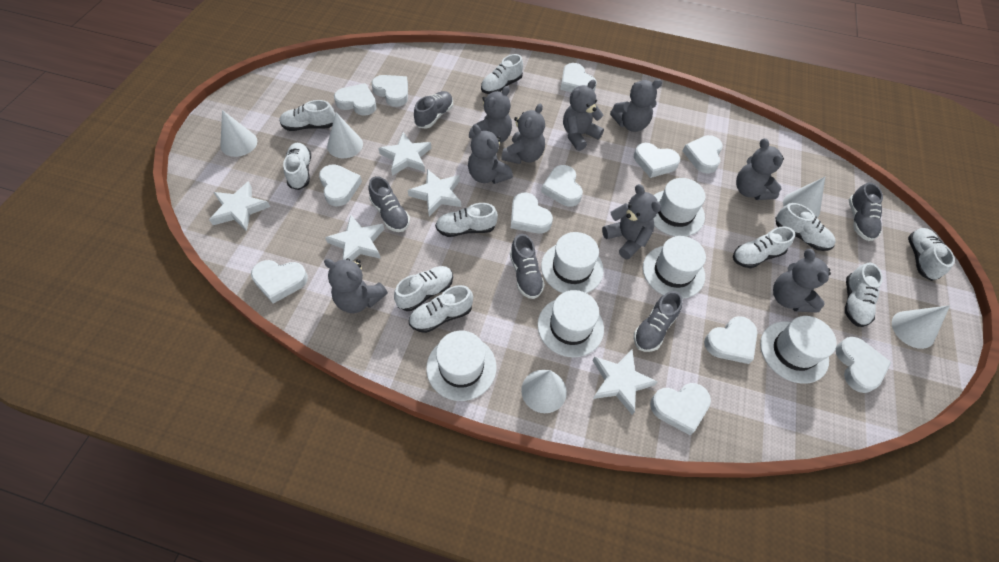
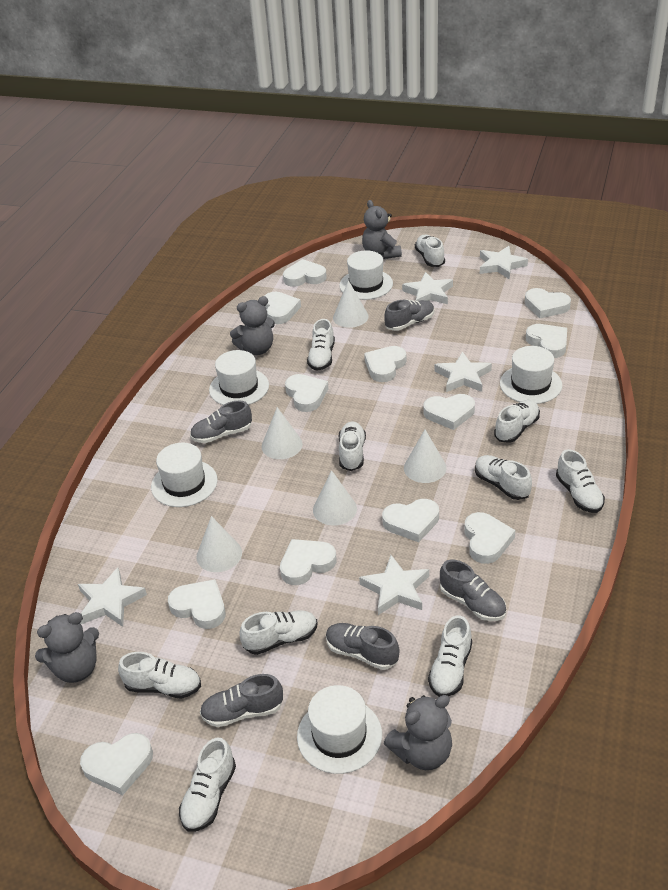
grey teddy bear: 9 -> 4
white hat: 6 -> 5

